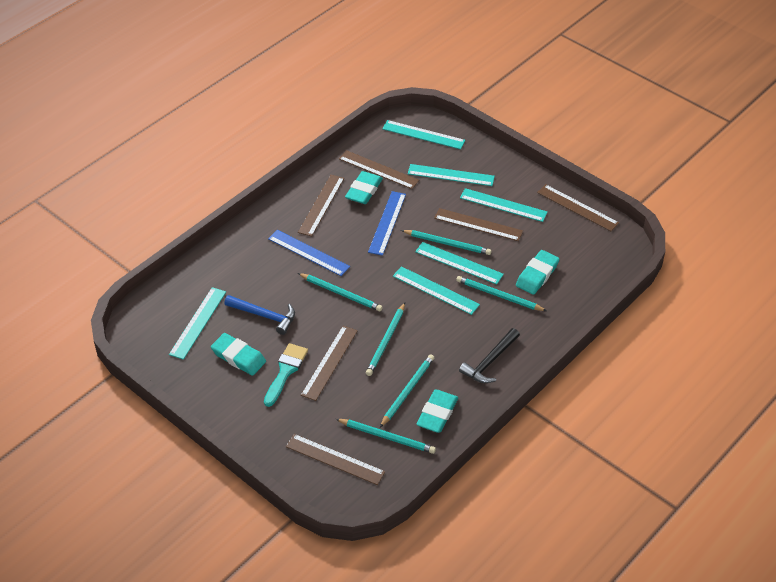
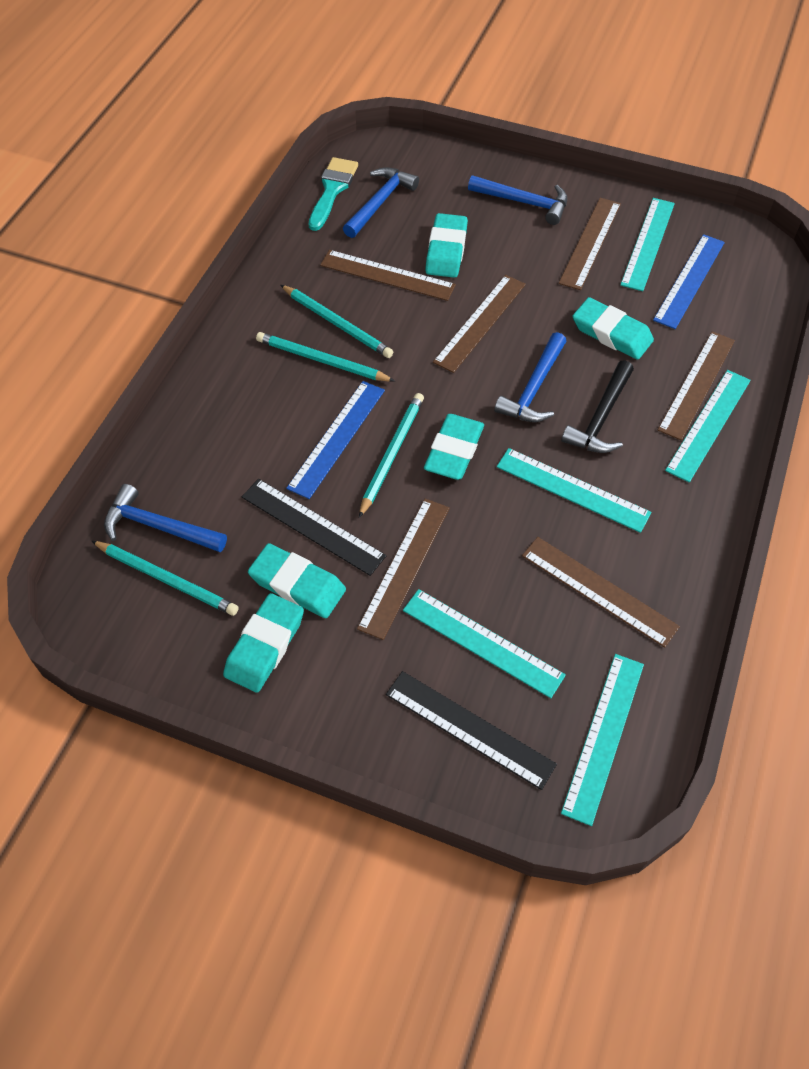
black ruler: 0 -> 2
blue hammer: 1 -> 4
turquoise eraser: 4 -> 5
turquoise pencil: 6 -> 4
turquoise ruler: 6 -> 5

